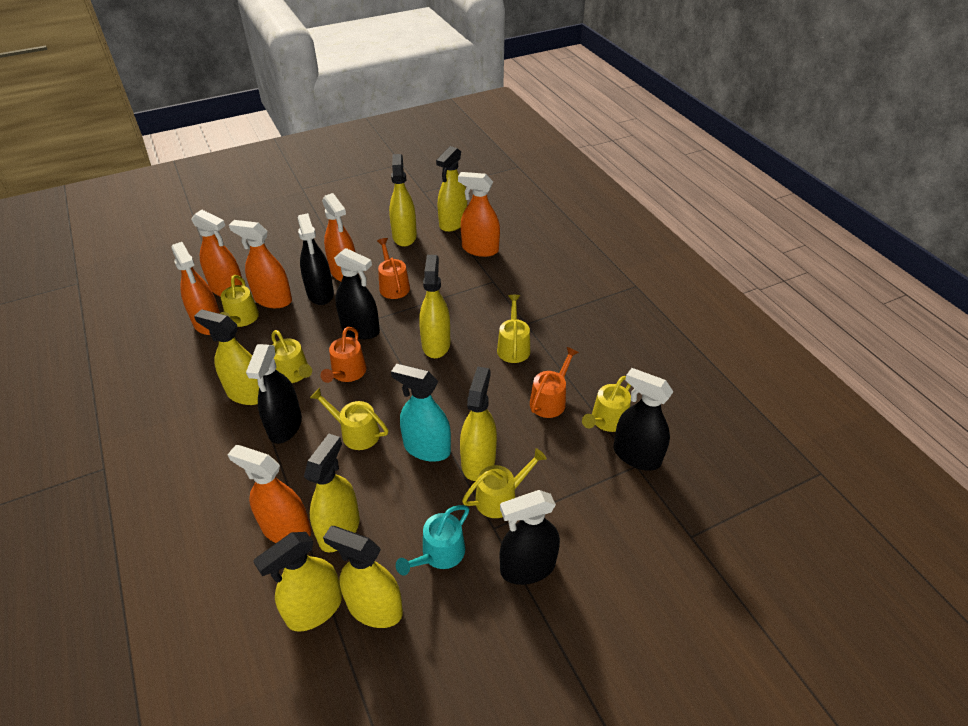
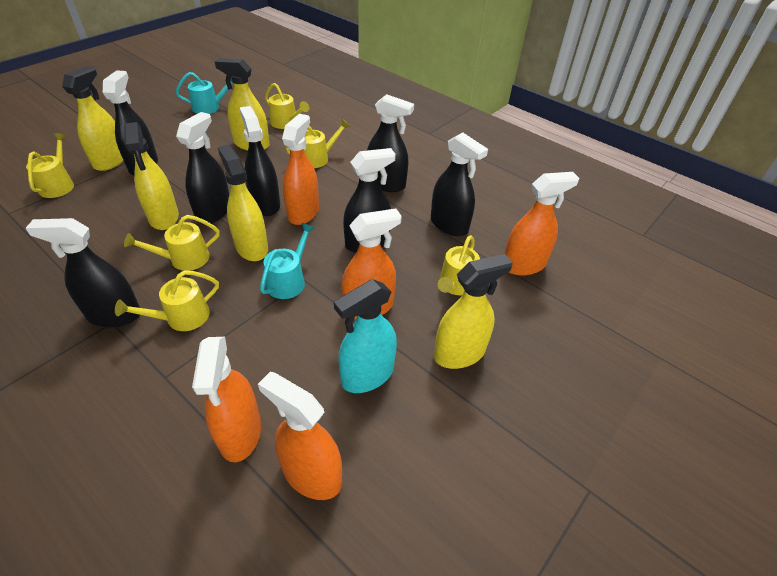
black spray bottle: 5 -> 7
orange spray bottle: 6 -> 5
orange watering can: 3 -> 0
turquoise watering can: 1 -> 2
yellow spray bottle: 8 -> 5

